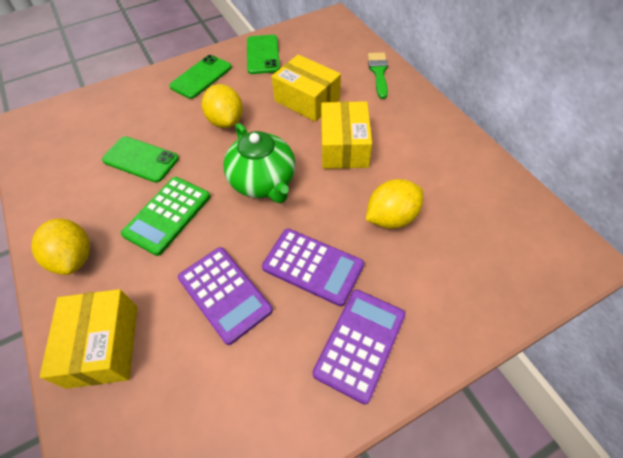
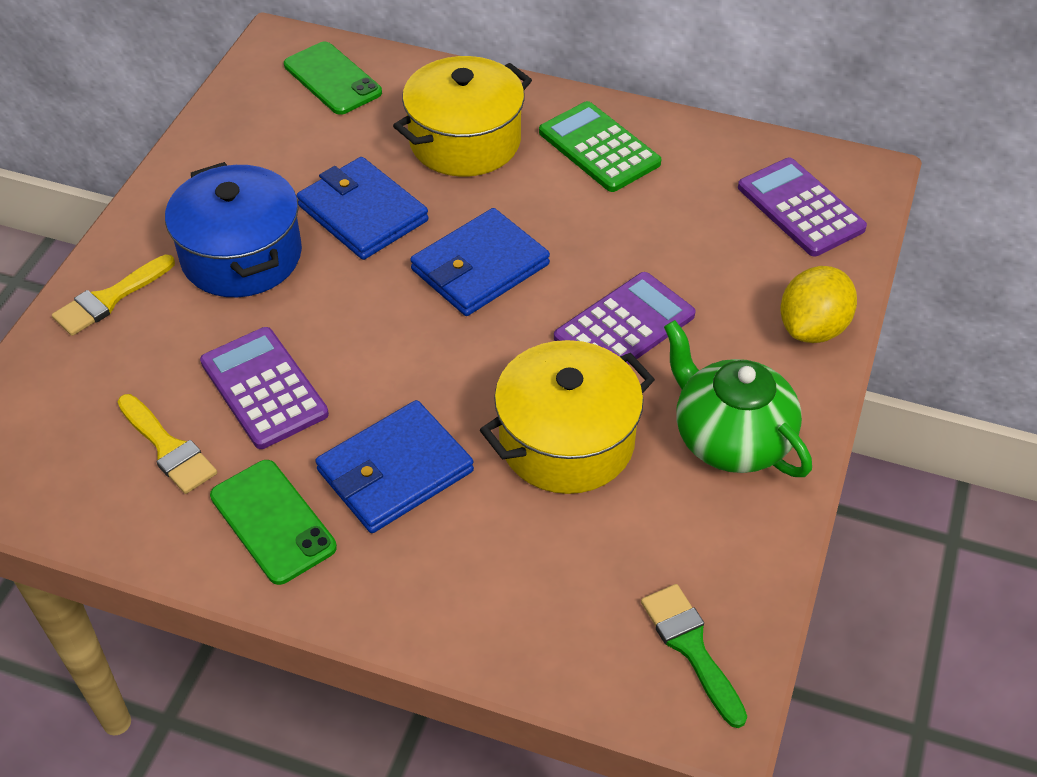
blue pot: 0 -> 1
blue wallet: 0 -> 3
green phone: 3 -> 2
yellow box: 3 -> 0
yellow brush: 0 -> 2
yellow lemon: 3 -> 1
yellow pot: 0 -> 2

